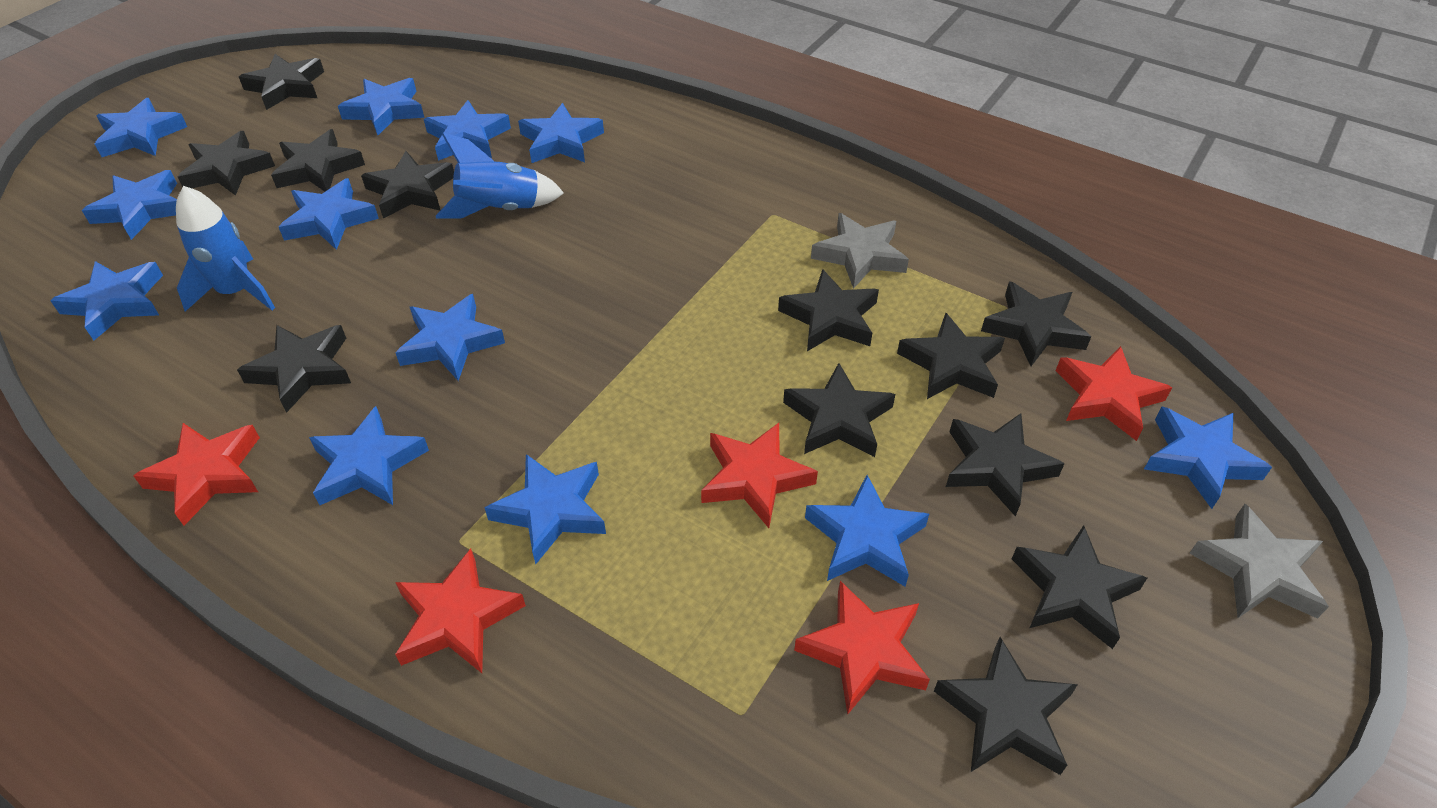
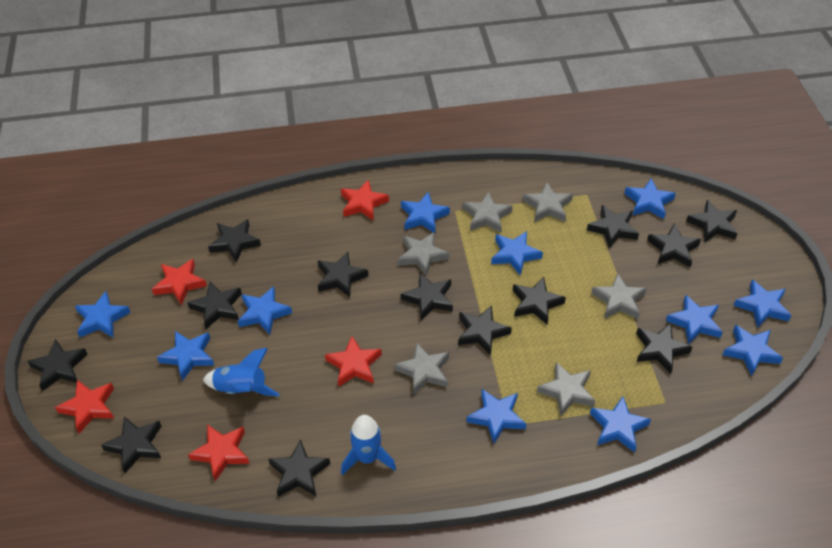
black star: 12 -> 13
blue star: 12 -> 11
grey star: 2 -> 6

